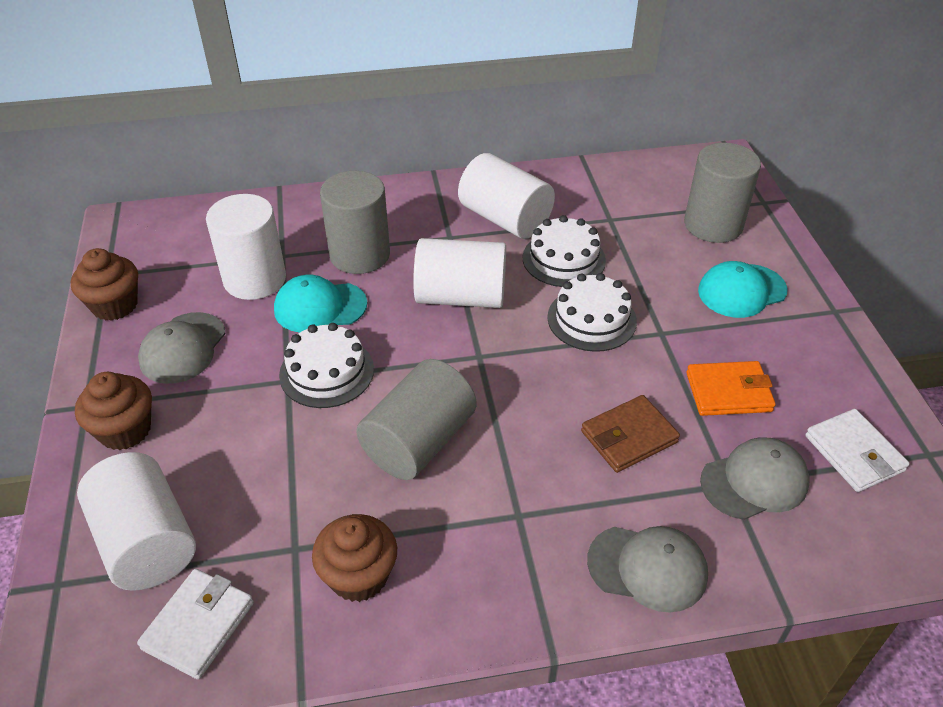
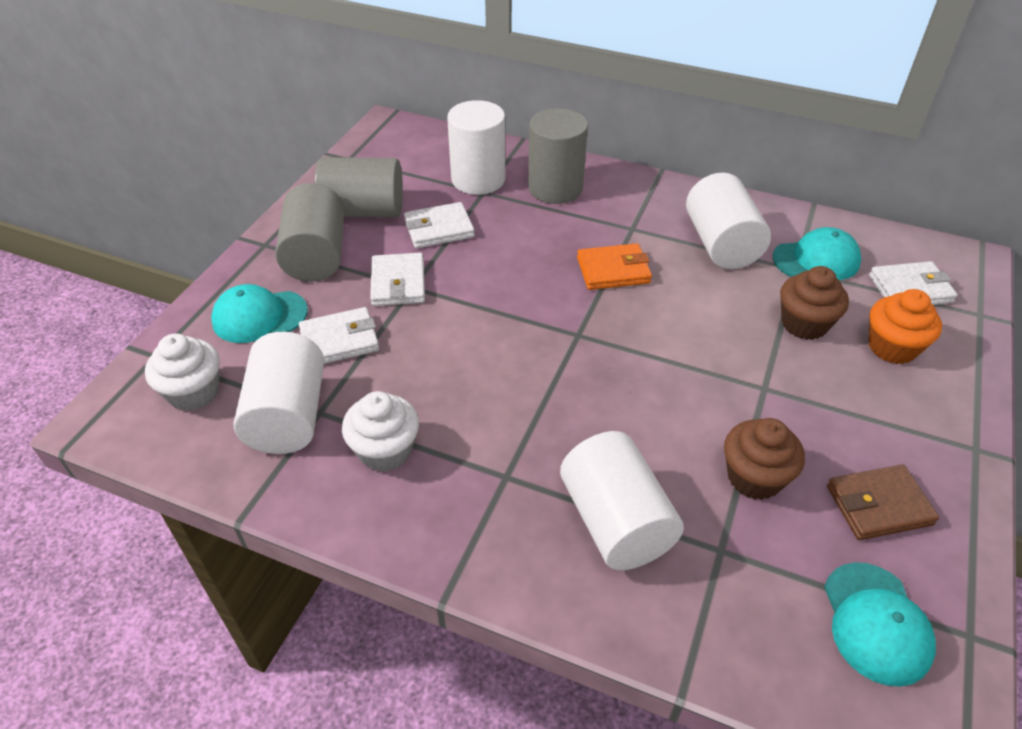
brown cupcake: 3 -> 2
grey cap: 3 -> 0
orange cupcake: 0 -> 1
turquoise cap: 2 -> 3
white cake: 3 -> 0
white cupcake: 0 -> 2
white wallet: 2 -> 4

